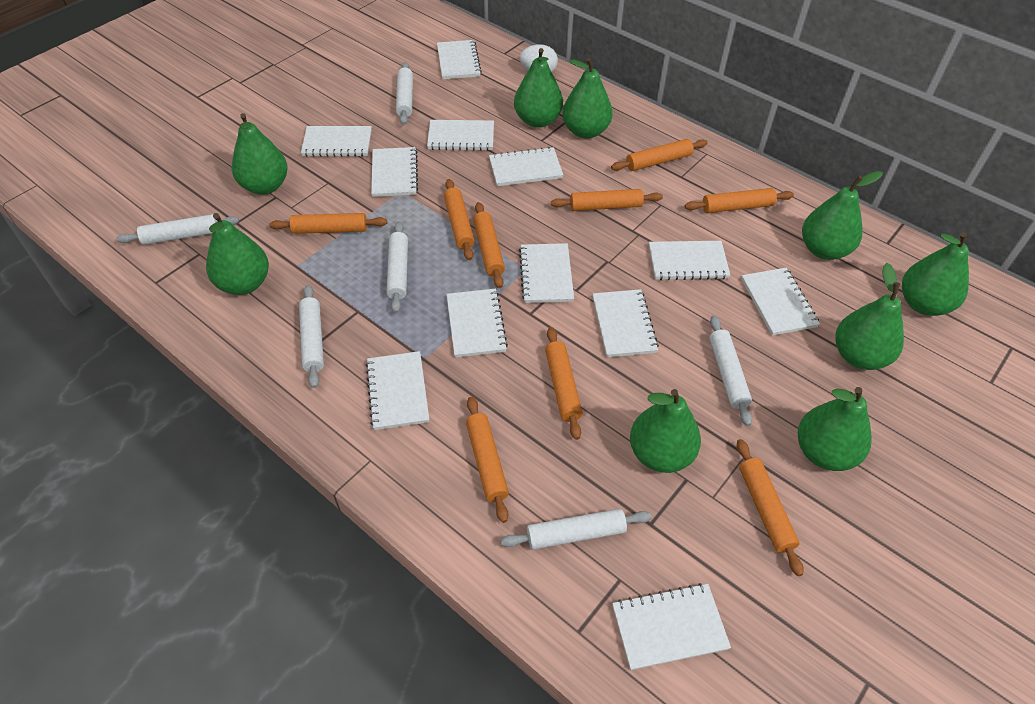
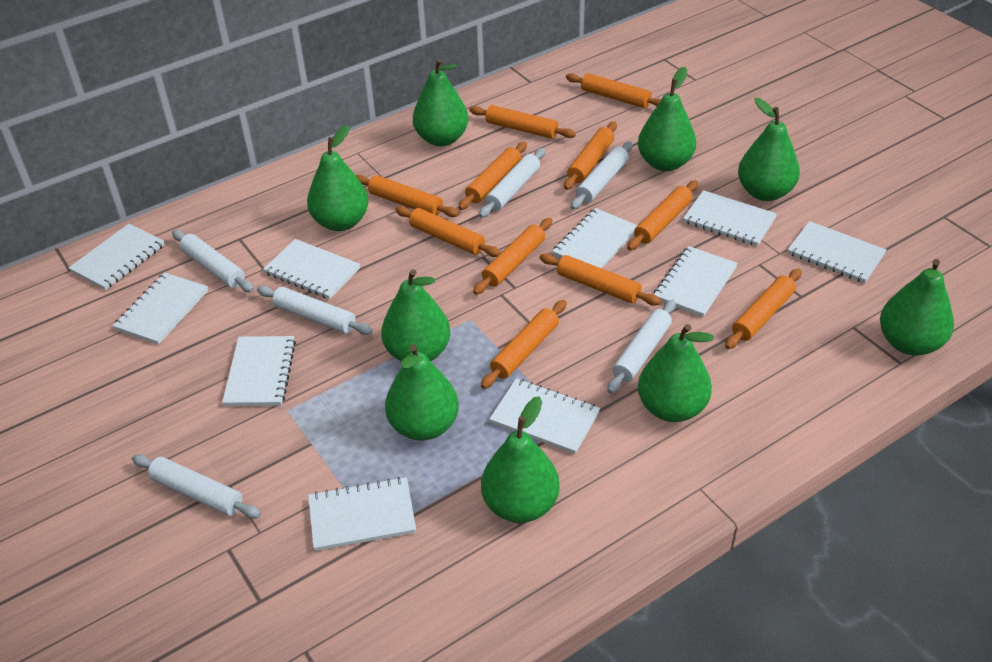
orange rolling pin: 9 -> 11
white egg: 1 -> 0
white notebook: 12 -> 10

